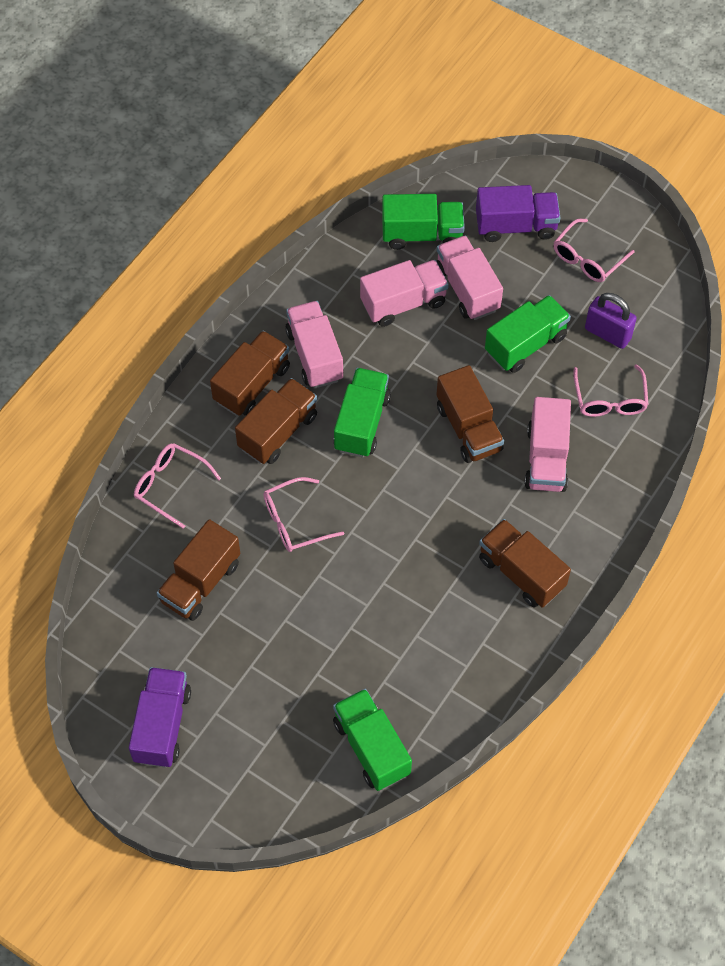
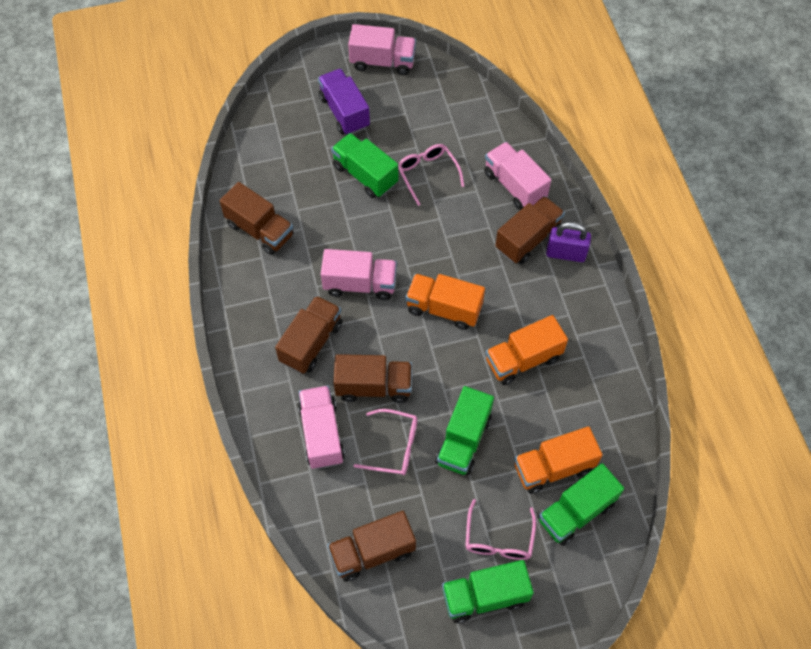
orange truck: 0 -> 3
pink glasses: 4 -> 3
purple truck: 2 -> 1

